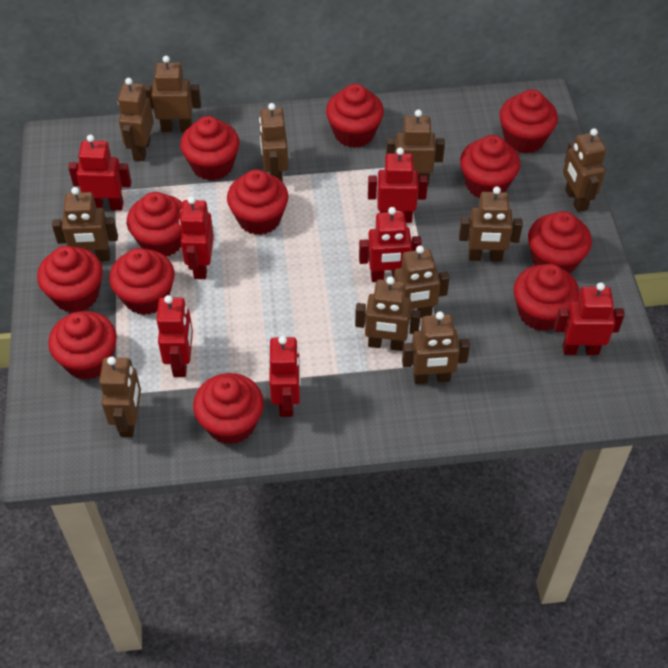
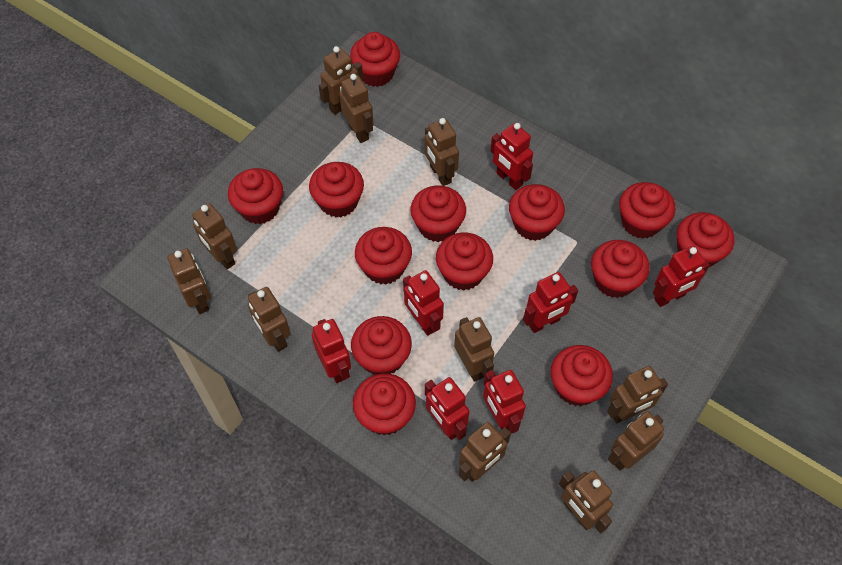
red cupcake: 12 -> 13

